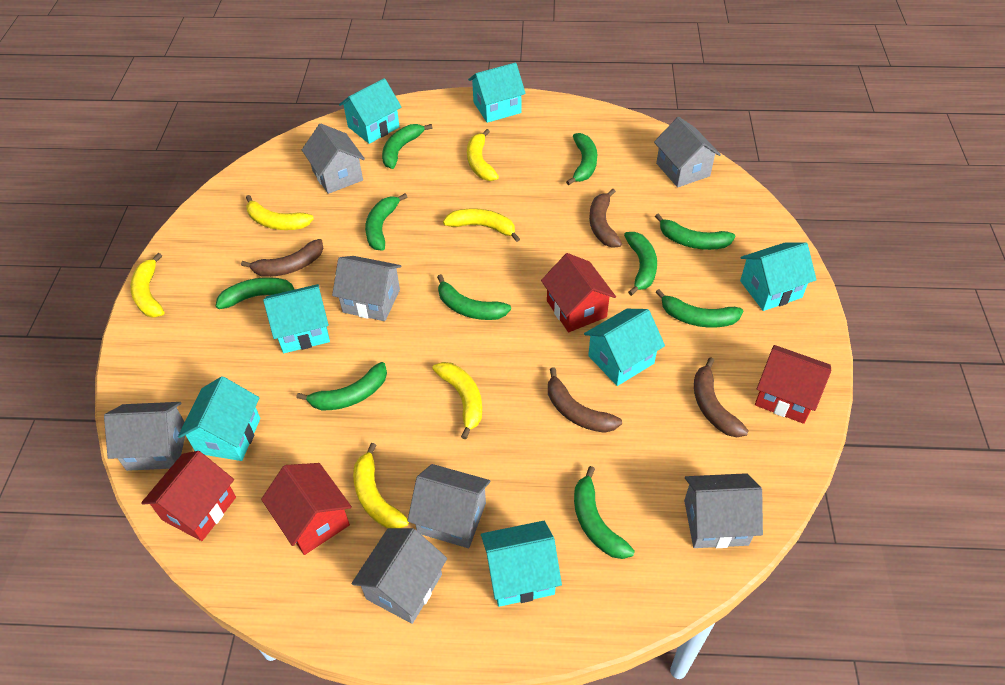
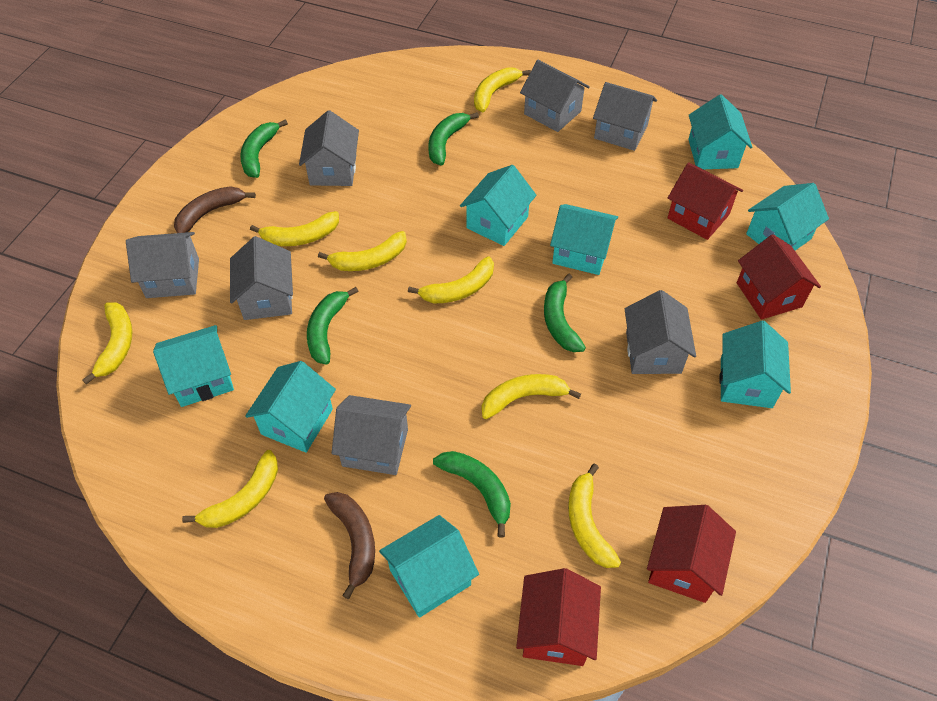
brown banana: 4 -> 2
green banana: 10 -> 5
turquoise house: 7 -> 8
yellow banana: 6 -> 8

